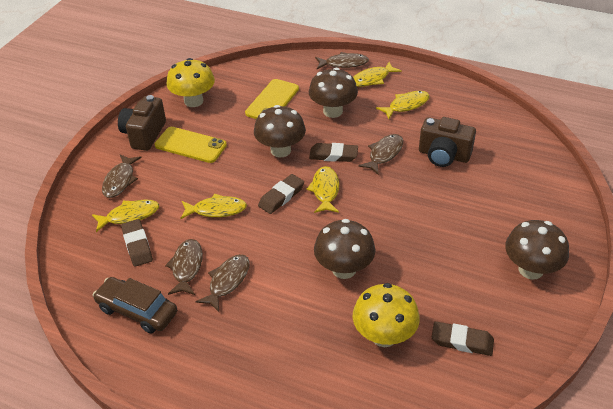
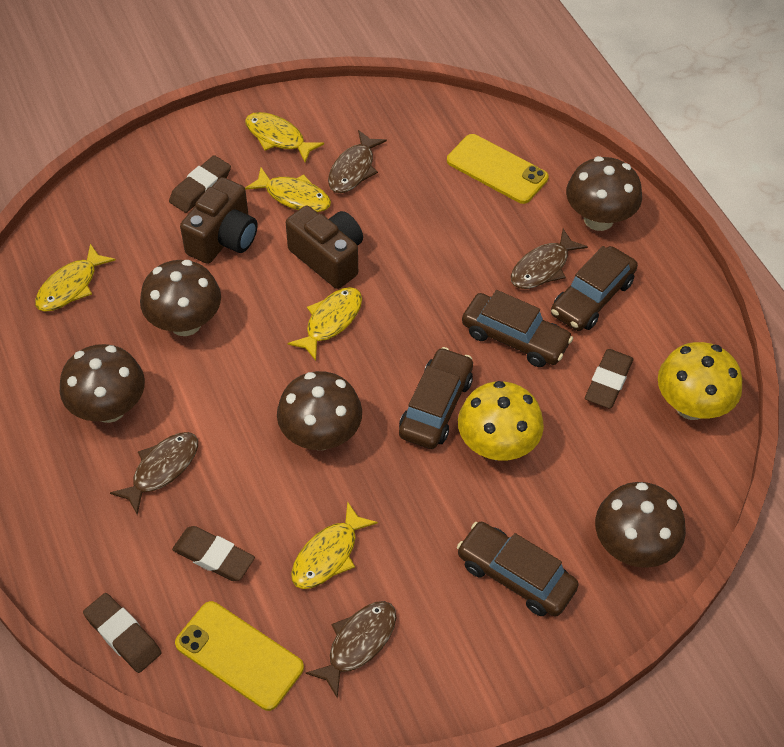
brown car: 1 -> 4
brown fish: 5 -> 4
brown mushroom: 4 -> 5

